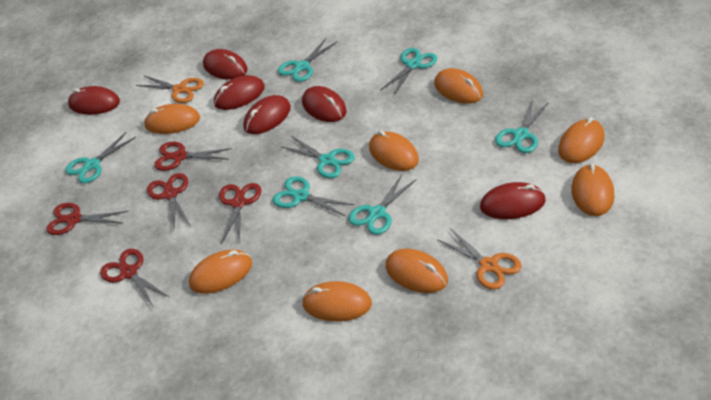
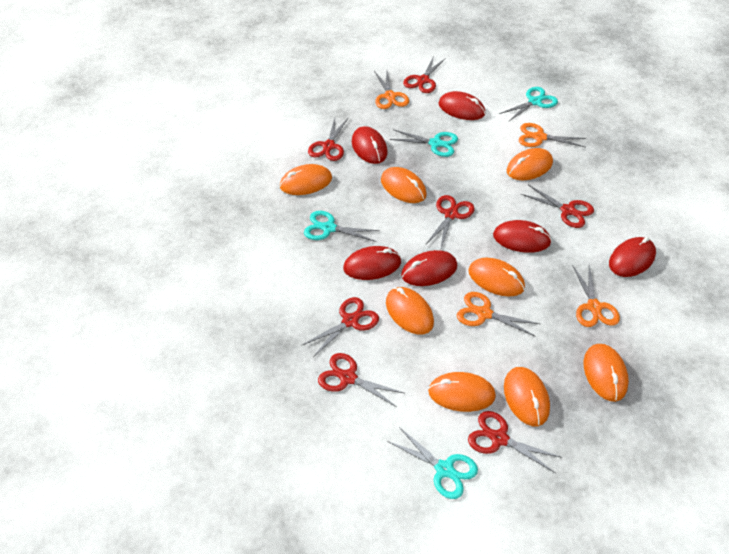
orange scissors: 2 -> 4
red scissors: 5 -> 7
turquoise scissors: 7 -> 4

